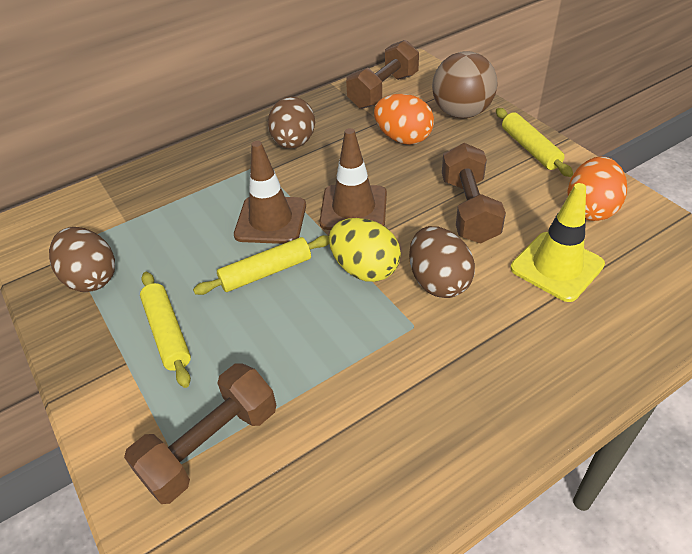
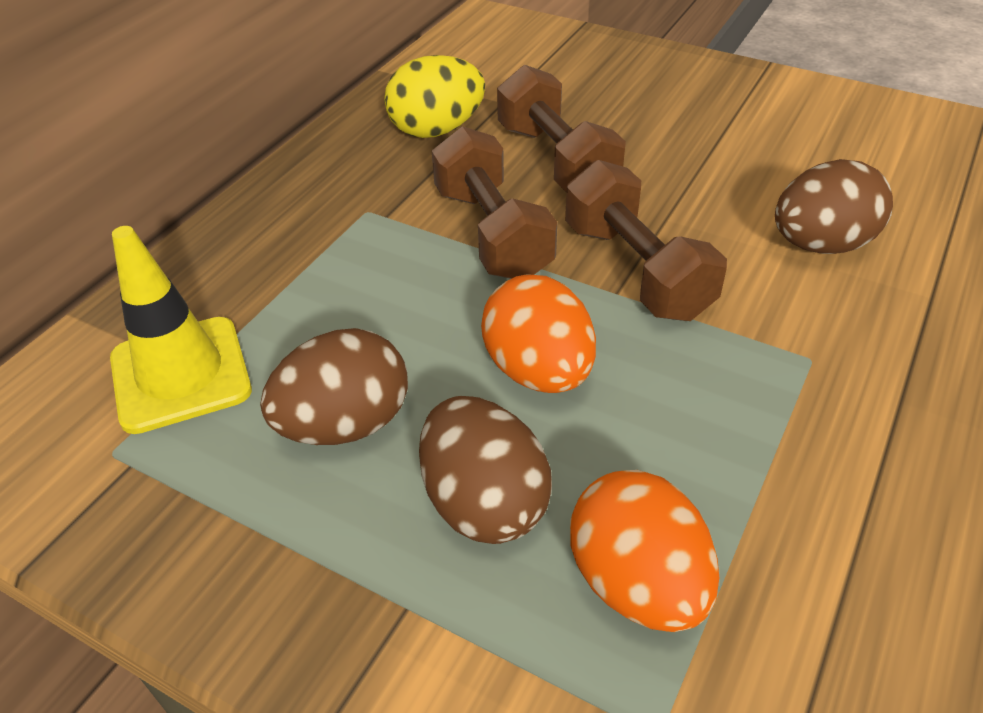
brown ball: 1 -> 0
brown traffic cone: 2 -> 0
yellow rolling pin: 3 -> 0

